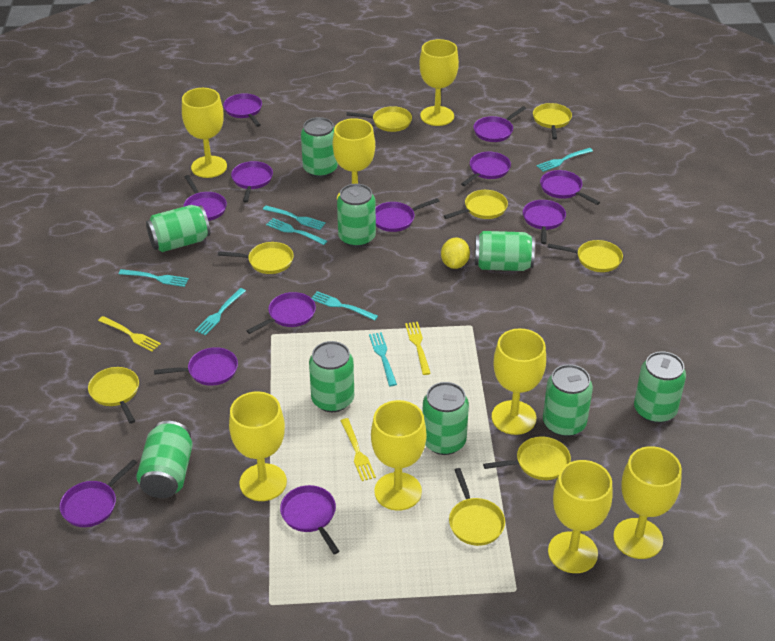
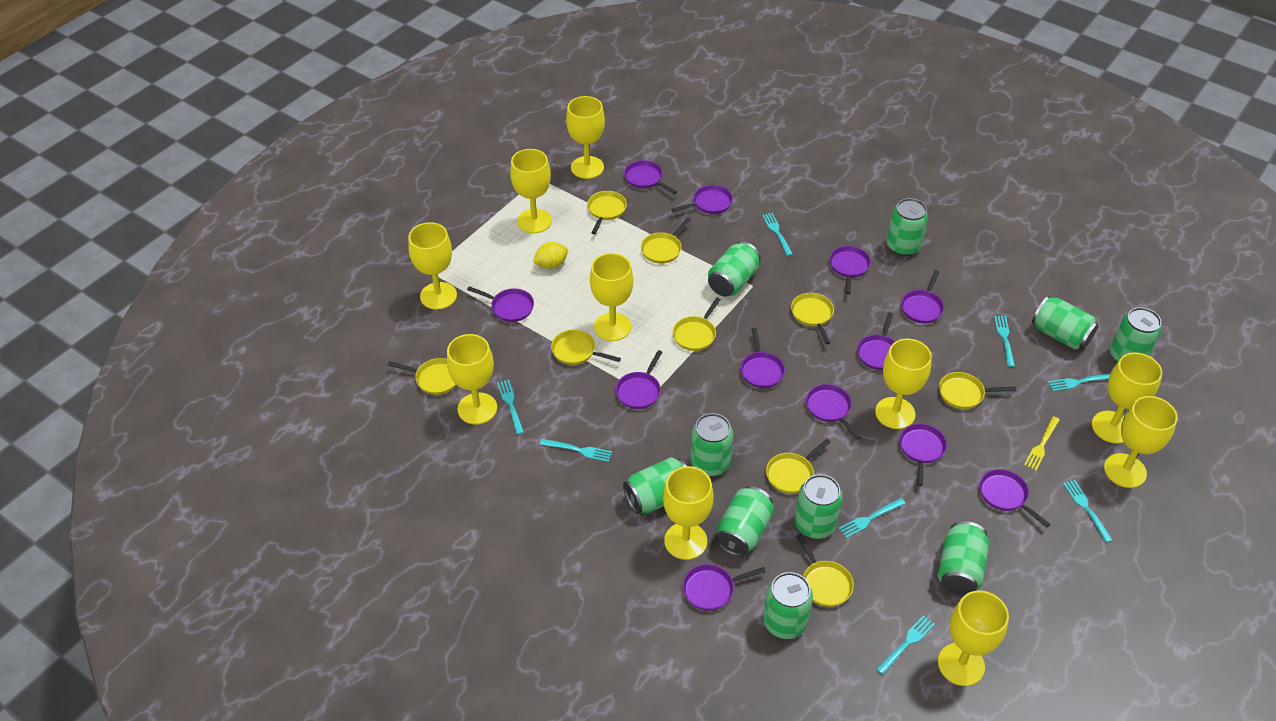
green can: 9 -> 10
turquoise fork: 7 -> 8
yellow fork: 3 -> 1
yellow goblet: 8 -> 10
yellow pan: 8 -> 9

